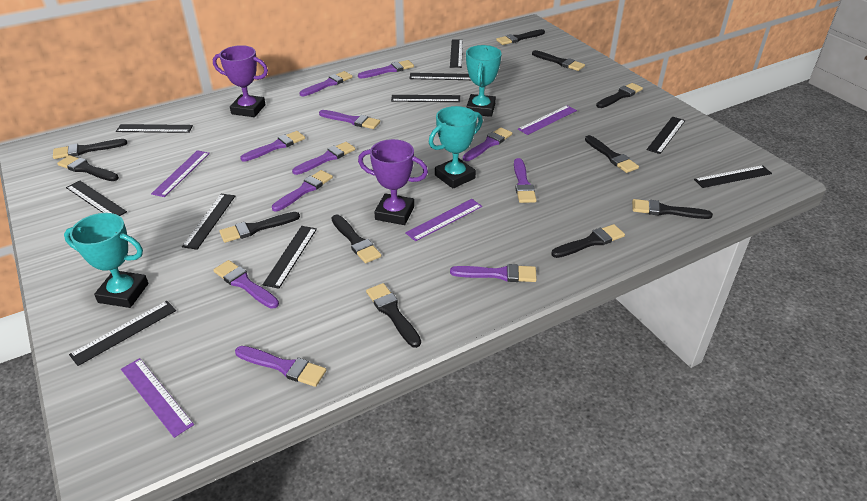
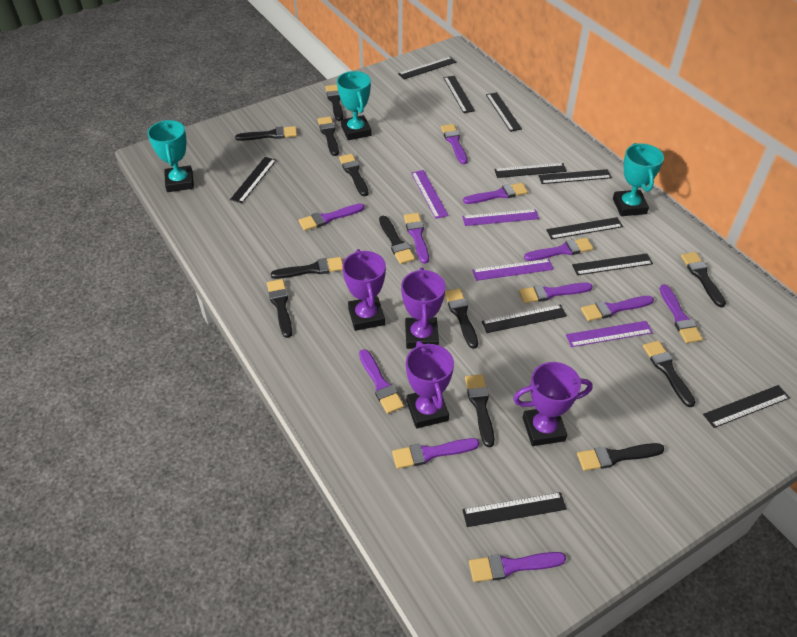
black brush: 11 -> 12
black ruler: 10 -> 11
purple trophy: 2 -> 4

